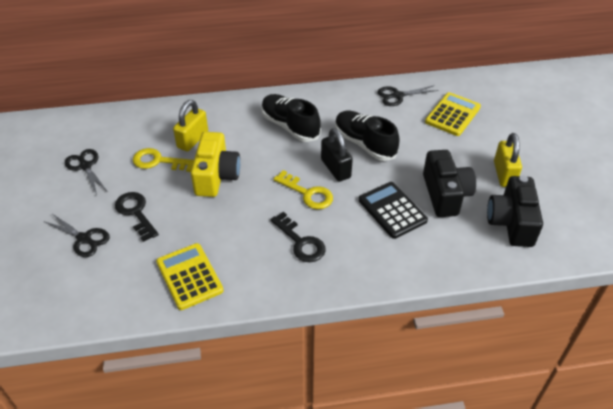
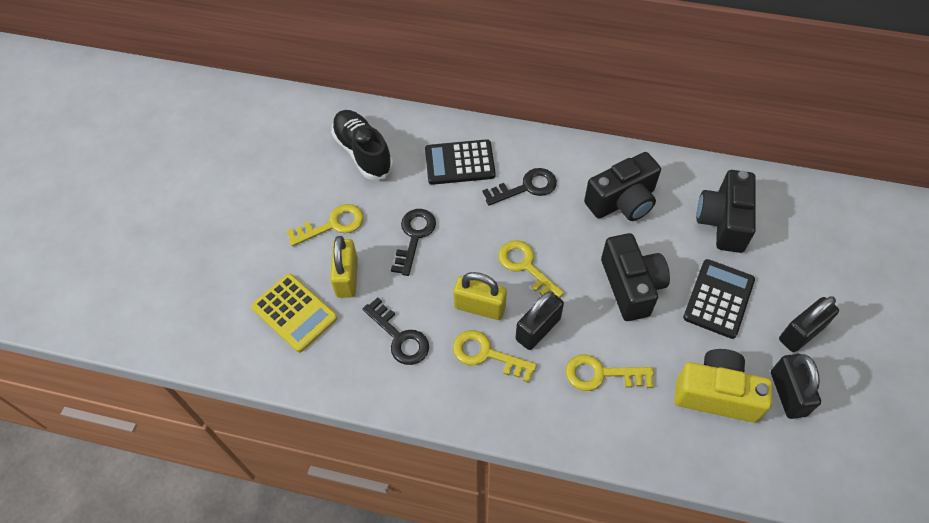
black calculator: 1 -> 2
black camera: 2 -> 3
black key: 2 -> 3
black padlock: 1 -> 3
black scissors: 3 -> 0
black shoe: 2 -> 1
yellow calculator: 2 -> 1
yellow key: 2 -> 4

